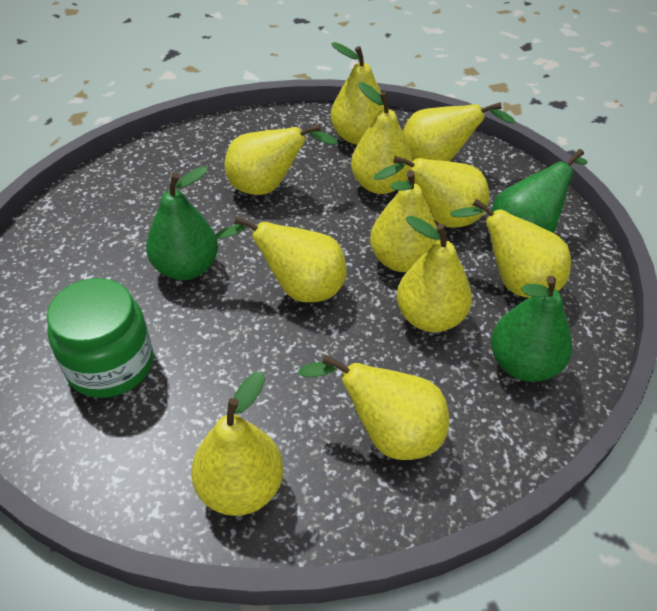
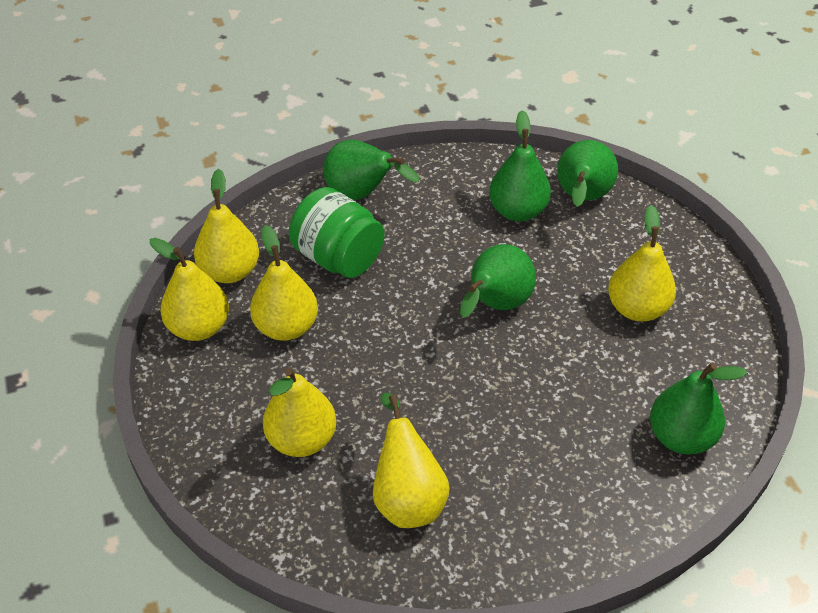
green pear: 3 -> 5
yellow pear: 11 -> 6

